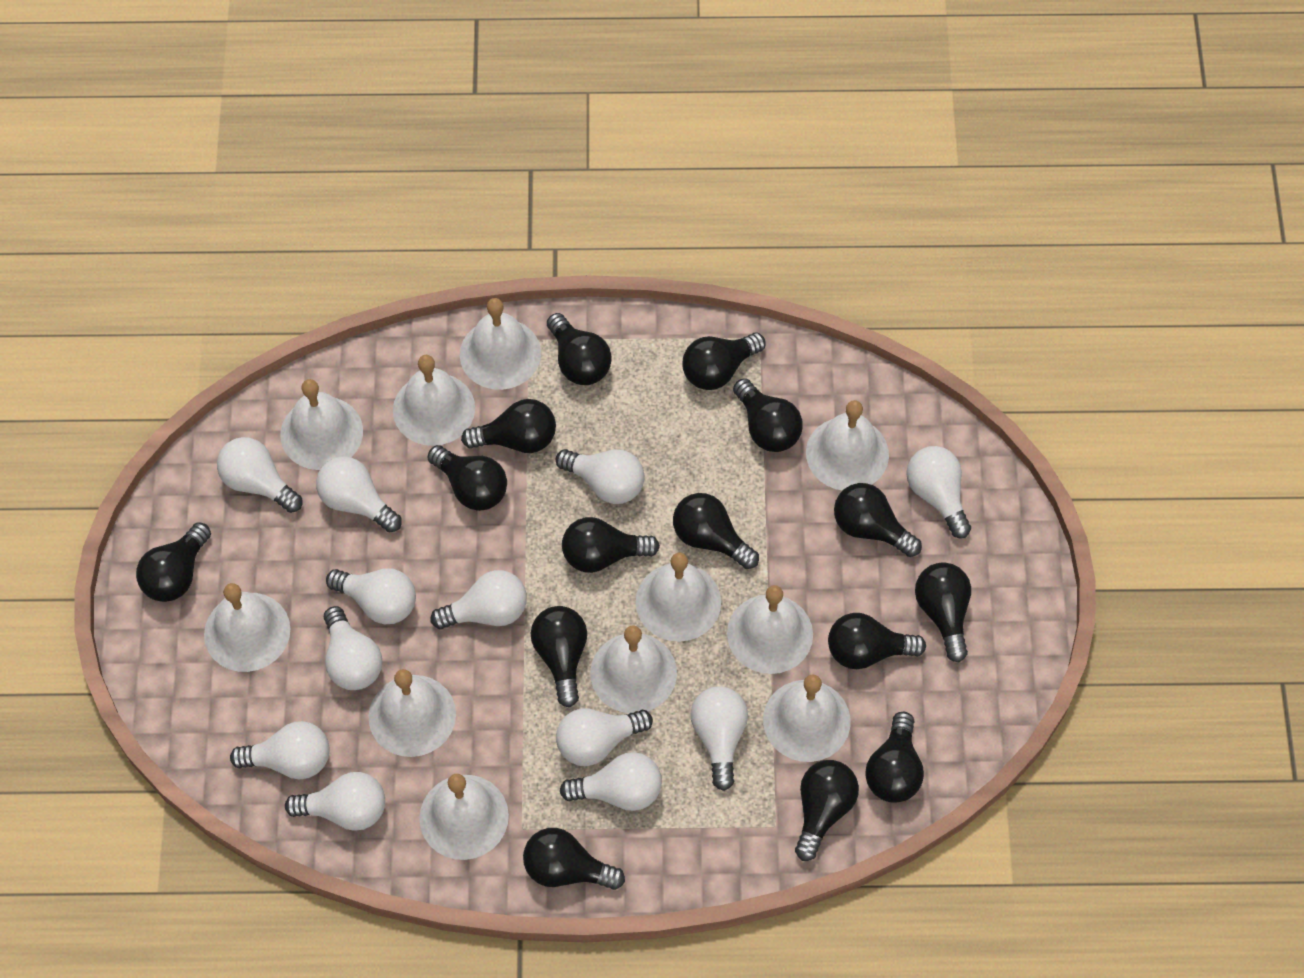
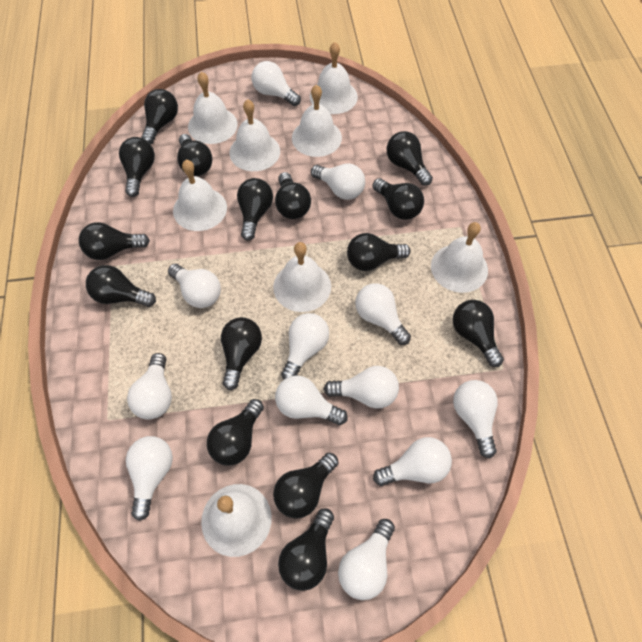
white bell: 11 -> 8

